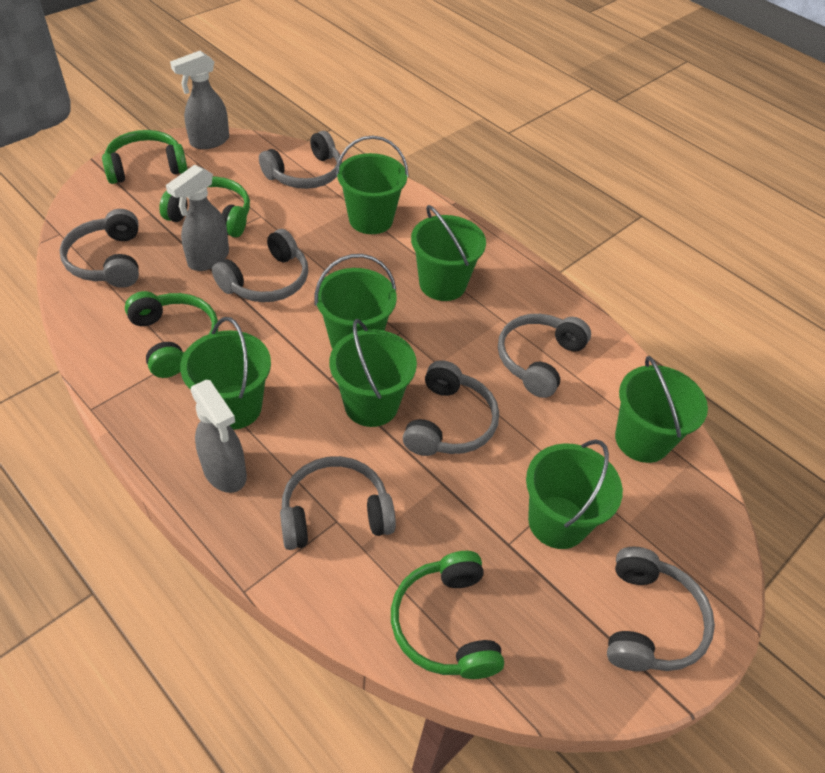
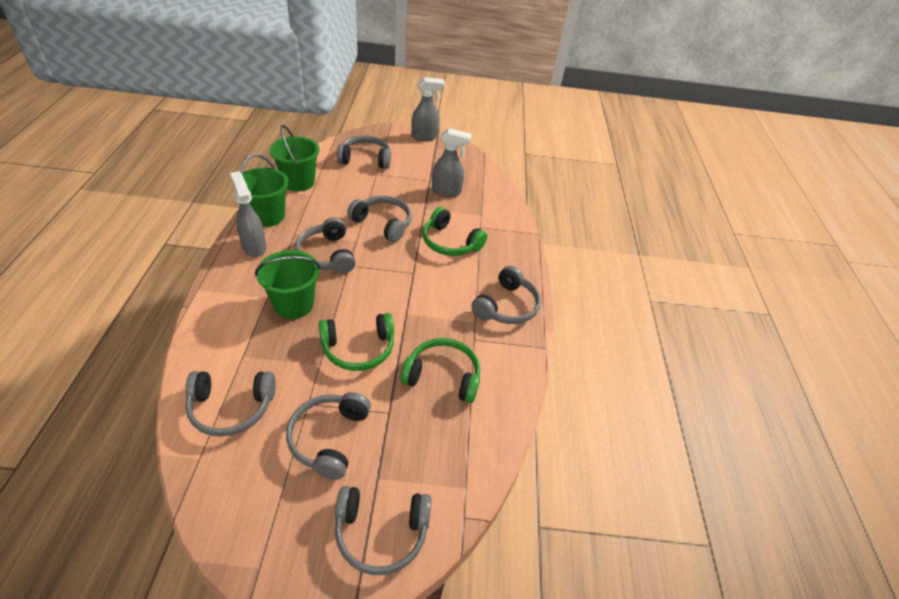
green bucket: 7 -> 3
green headphones: 4 -> 3

